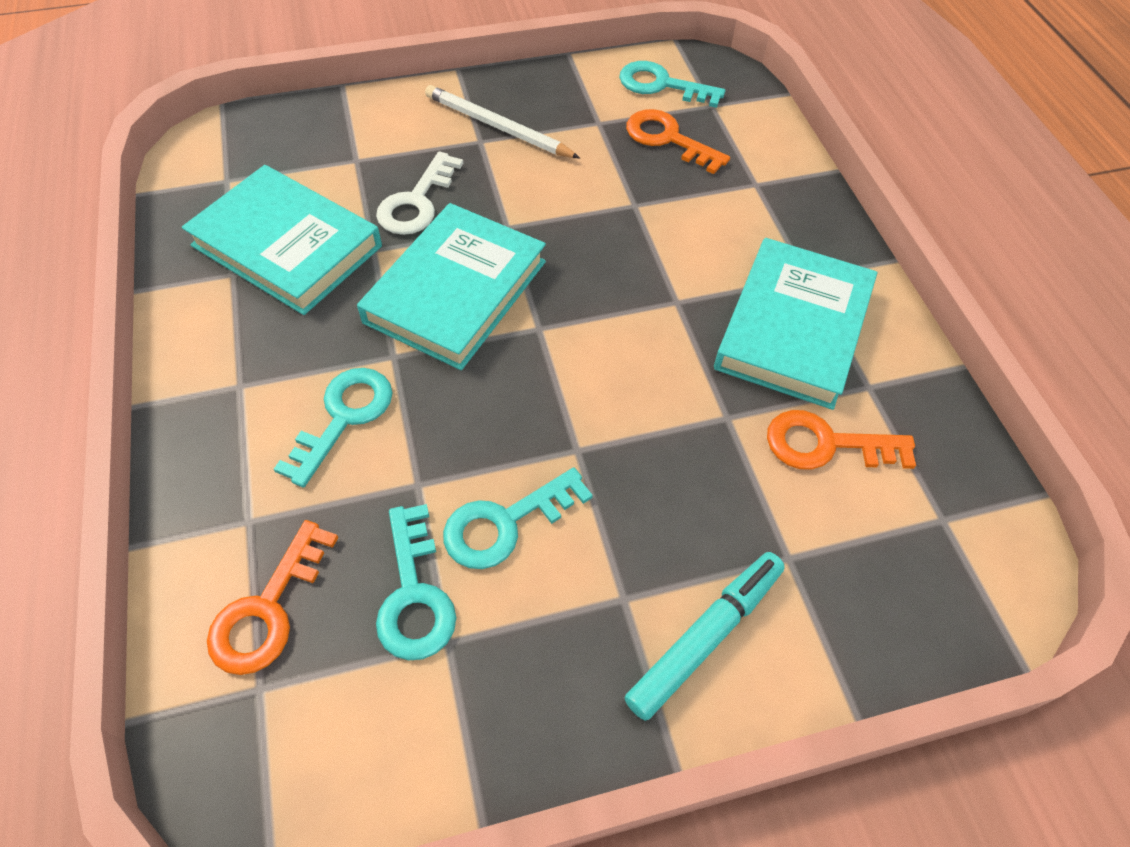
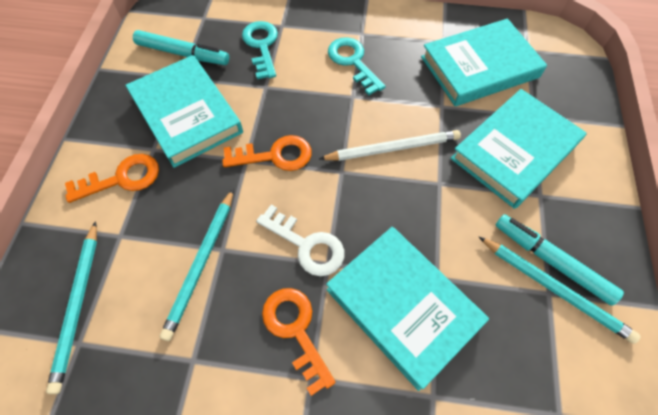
turquoise book: 3 -> 4
turquoise key: 4 -> 2
turquoise marker: 1 -> 2
turquoise pencil: 0 -> 3

